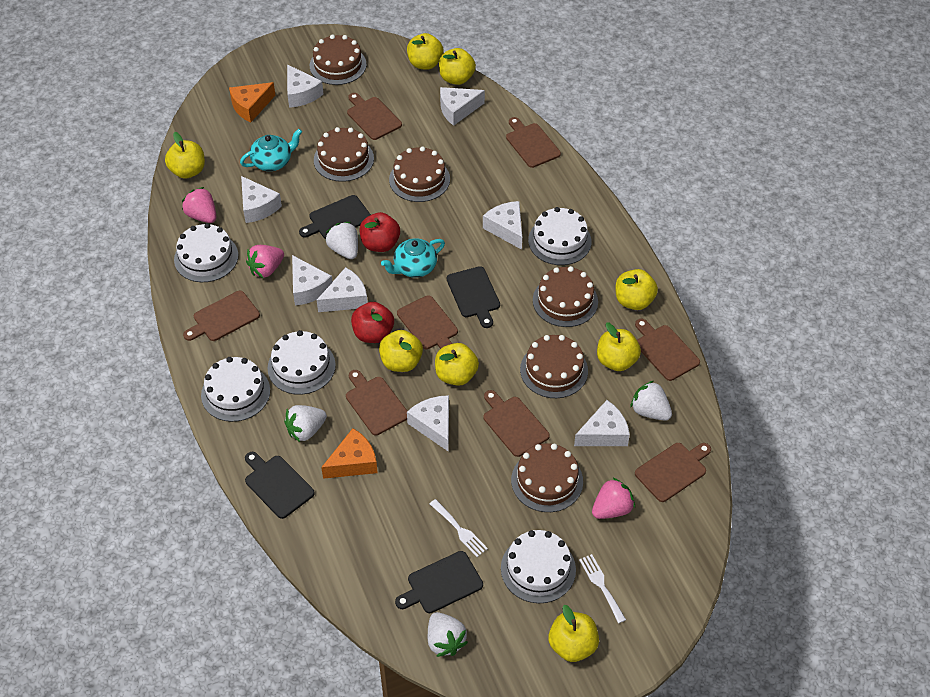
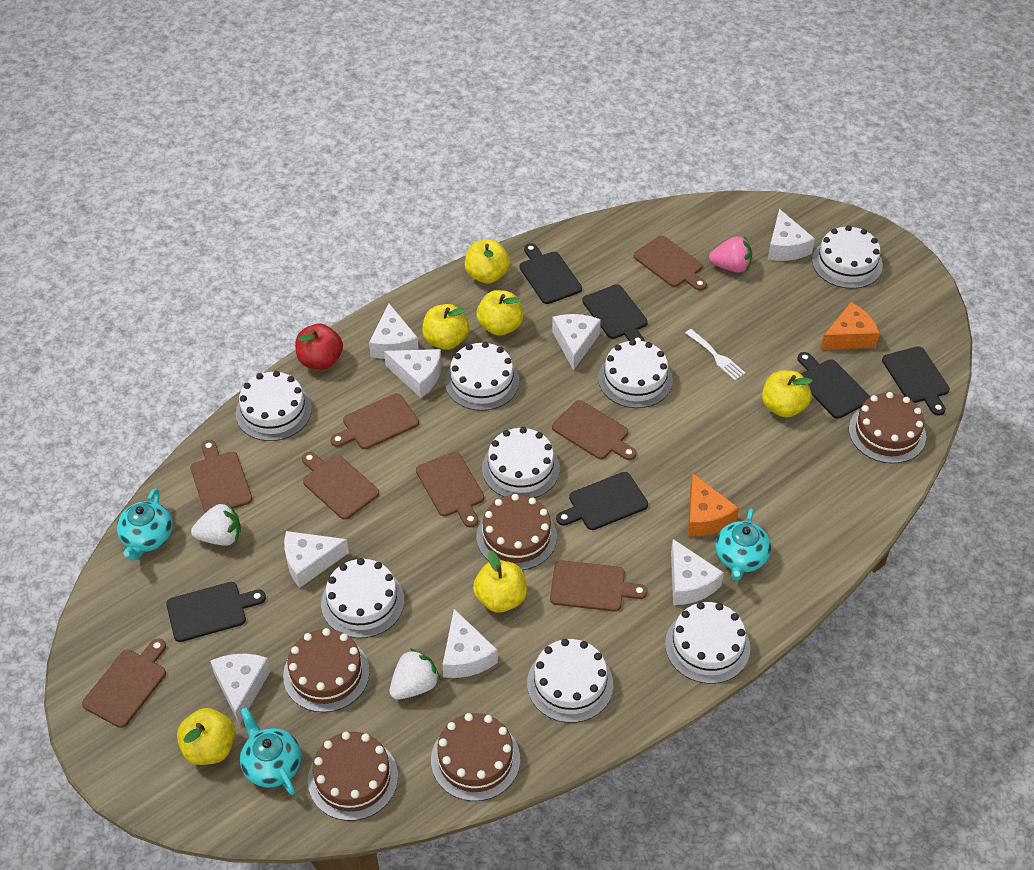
black cutting board: 4 -> 6
brown cake: 6 -> 5
pink strawberry: 3 -> 1
red apple: 2 -> 1
turquoise teapot: 2 -> 3
white cake: 5 -> 8
white fork: 2 -> 1
white strawberry: 4 -> 2
yellow apple: 8 -> 6

